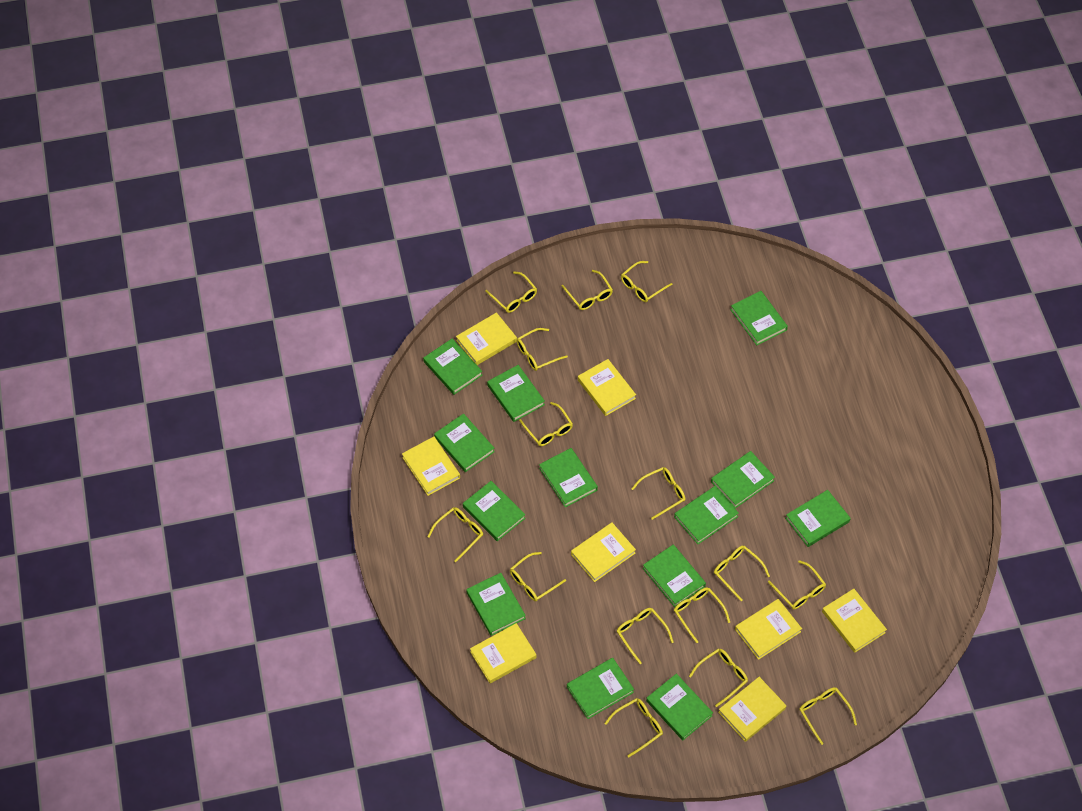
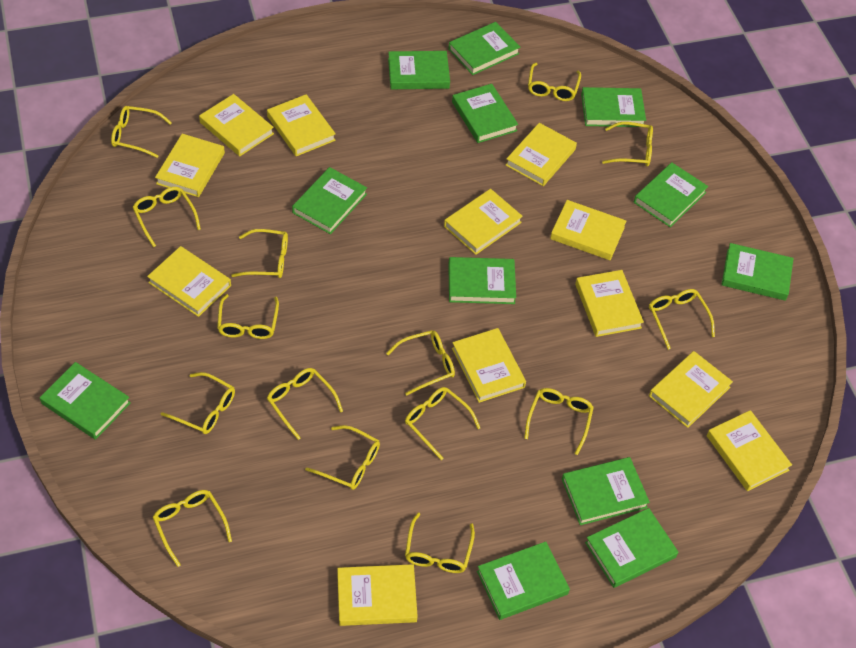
green book: 13 -> 12
yellow book: 8 -> 12

